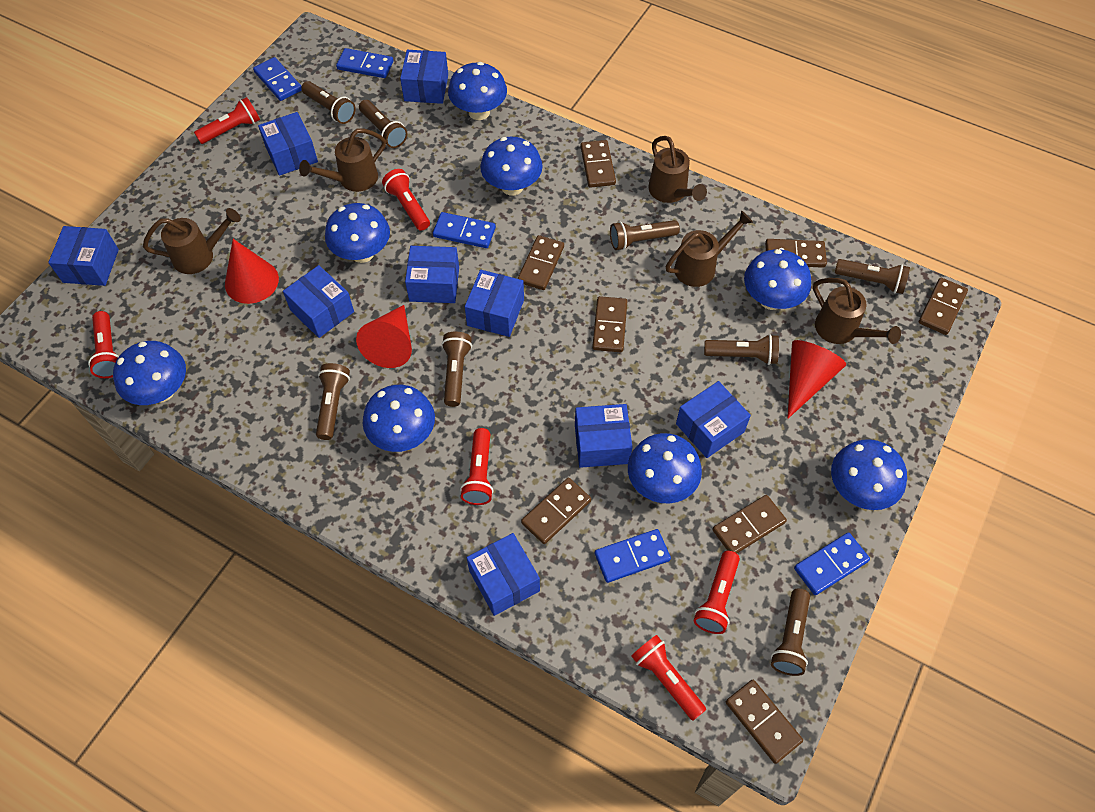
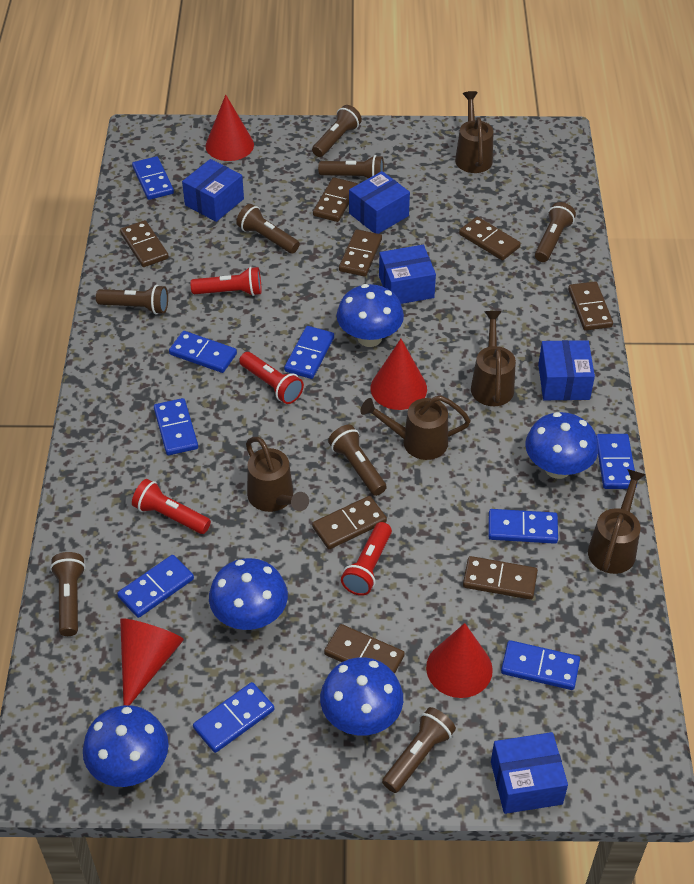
blue box: 9 -> 5
blue domino: 5 -> 9
blue mushroom: 8 -> 5
red cone: 3 -> 4
red flashlight: 6 -> 4

